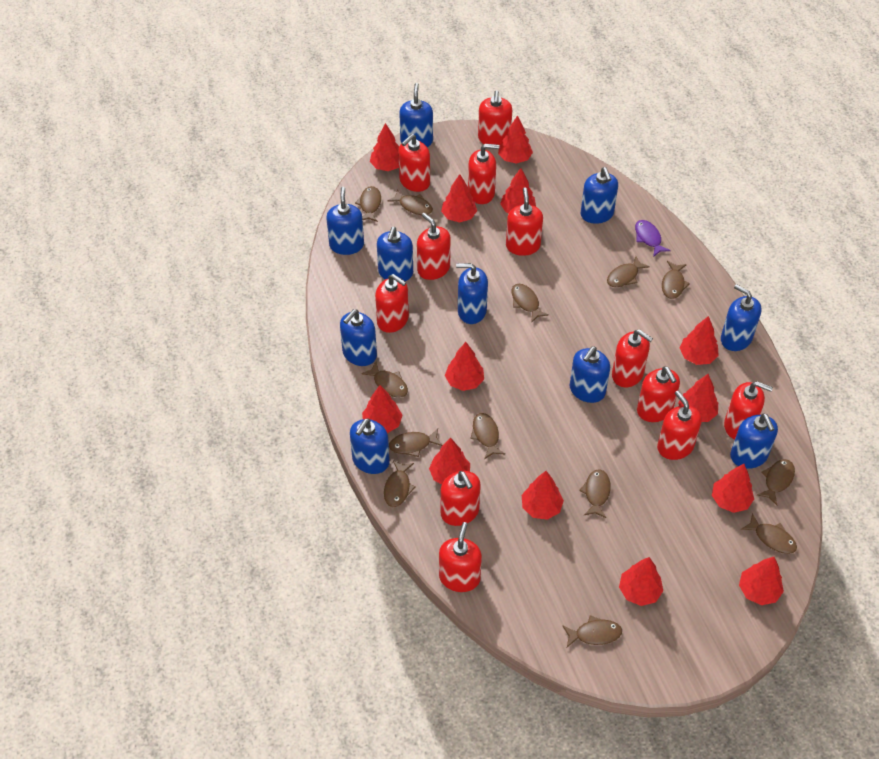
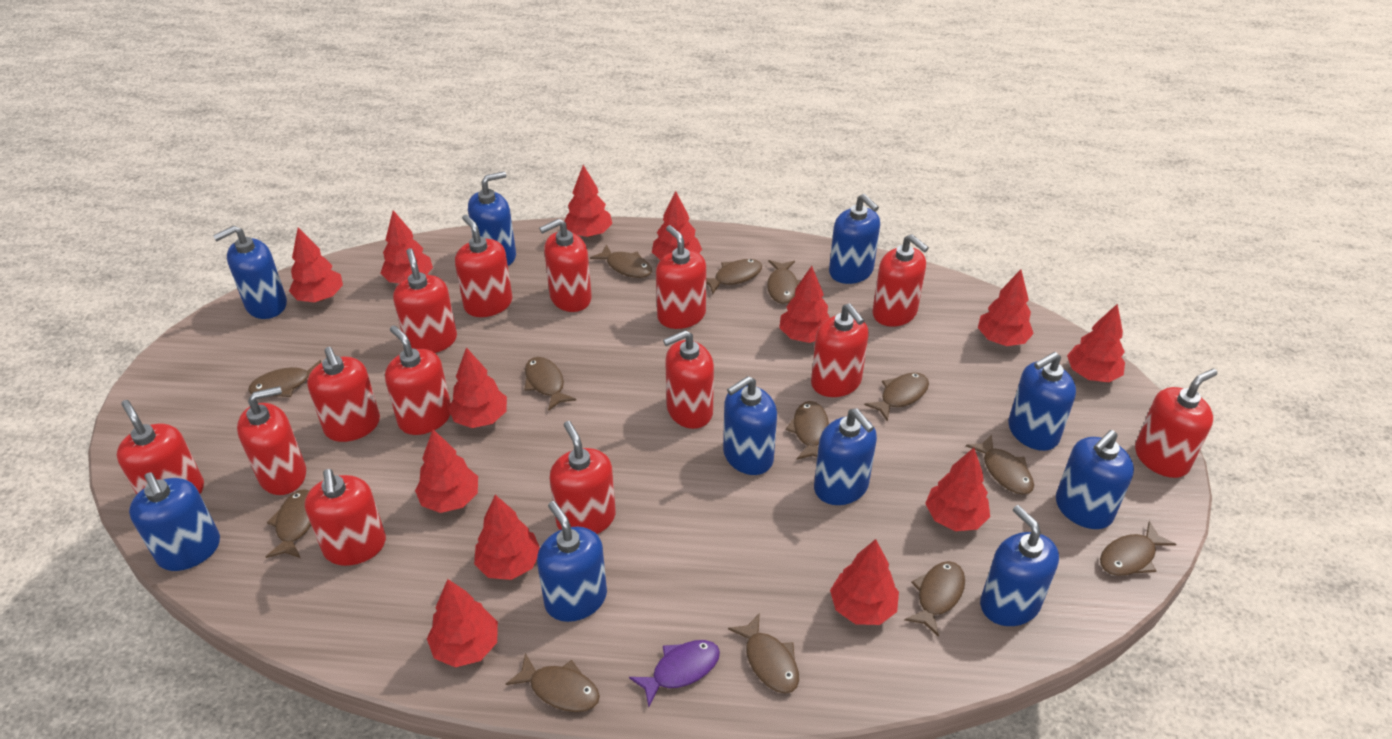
red soap dispenser: 12 -> 14

